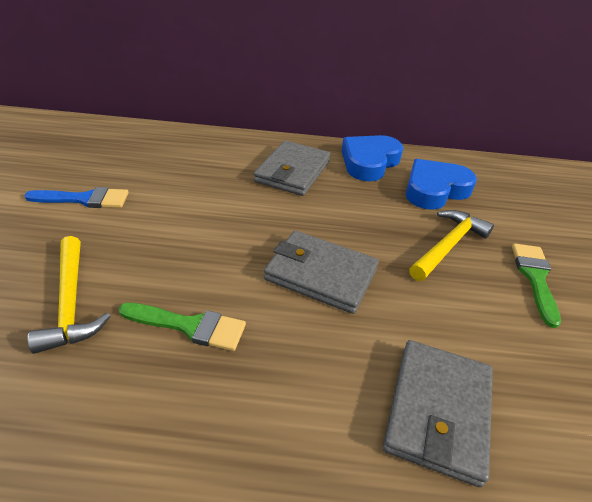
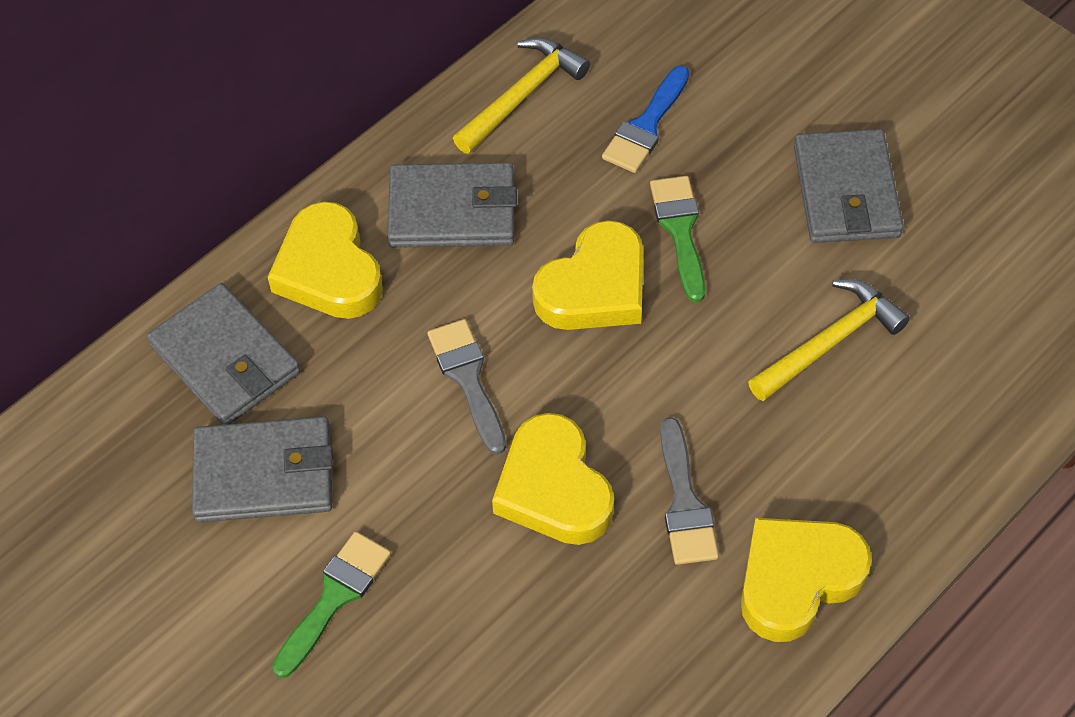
blue heart: 2 -> 0
grey brush: 0 -> 2
grey wallet: 3 -> 4
yellow heart: 0 -> 4

